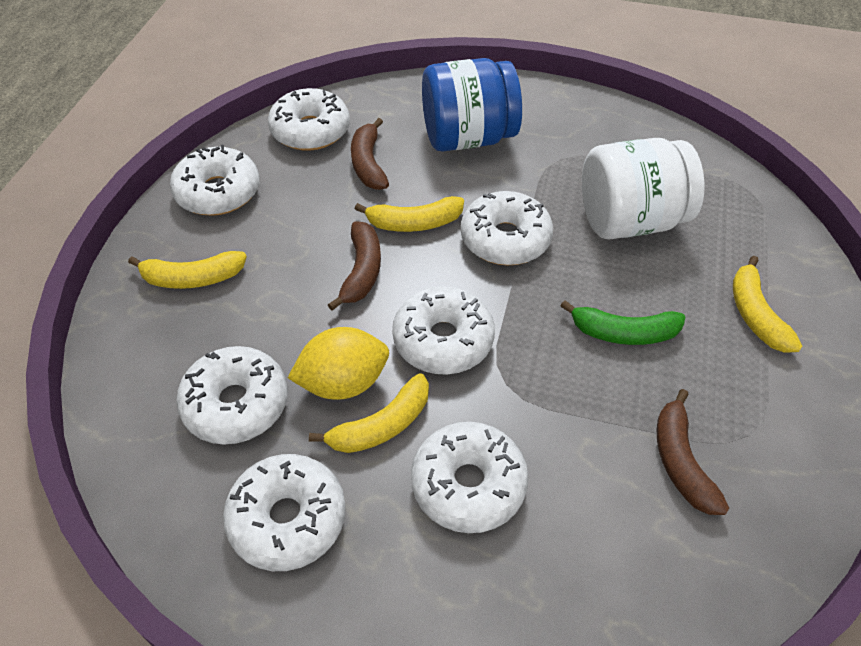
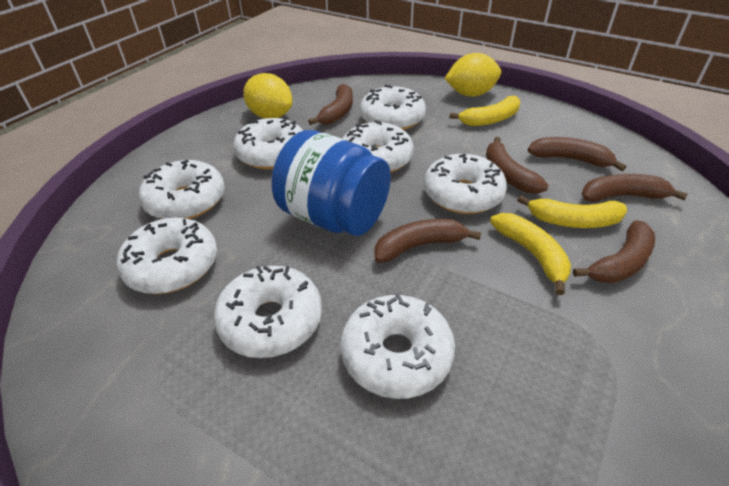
brown banana: 3 -> 6
green banana: 1 -> 0
white donut: 7 -> 8
white jar: 1 -> 0
yellow banana: 4 -> 3
yellow lemon: 1 -> 2

